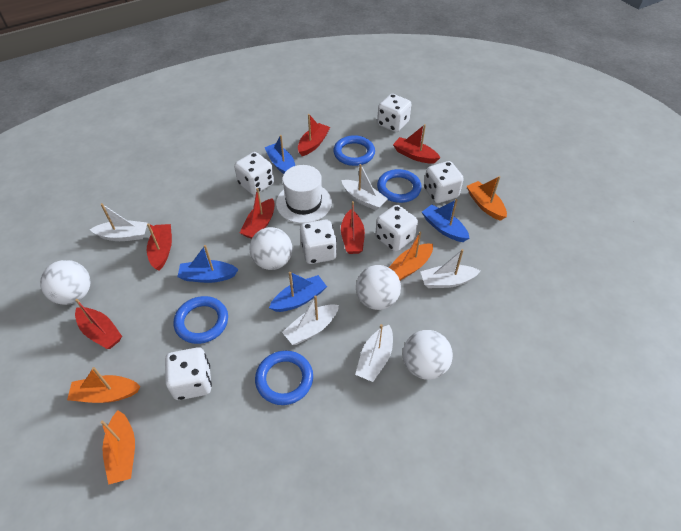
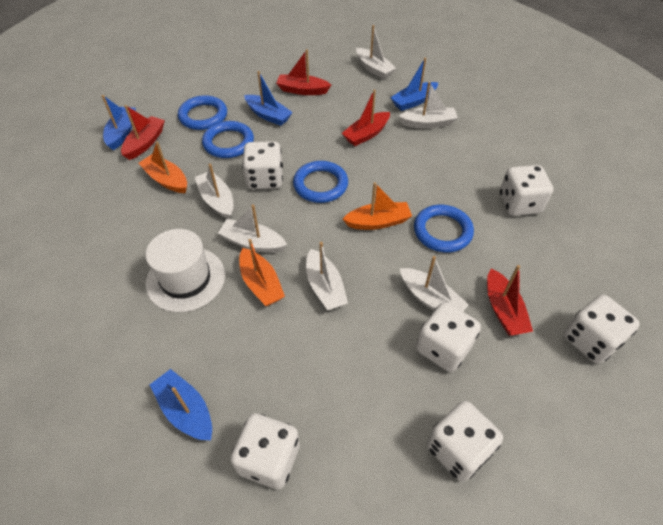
orange boat: 4 -> 3
red boat: 6 -> 4
white ball: 4 -> 0
white boat: 5 -> 6

